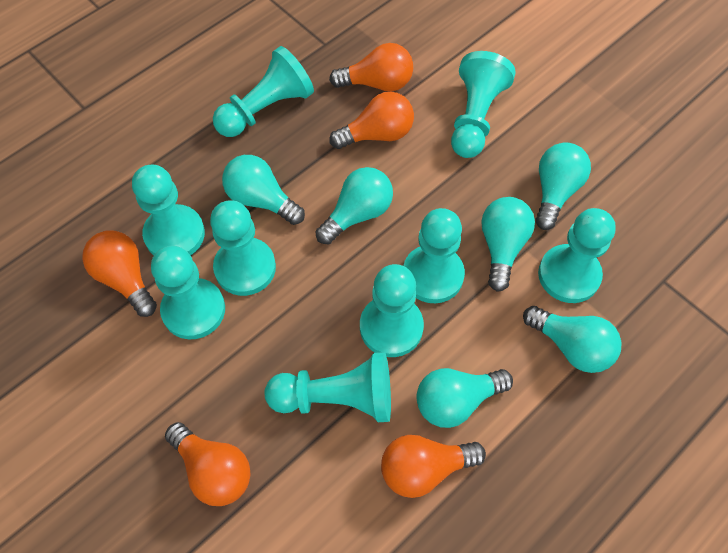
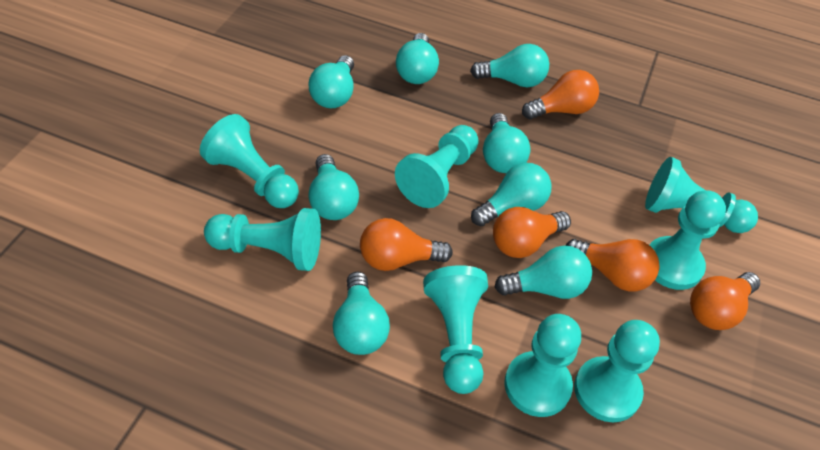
turquoise light bulb: 6 -> 8
turquoise pawn: 9 -> 8

